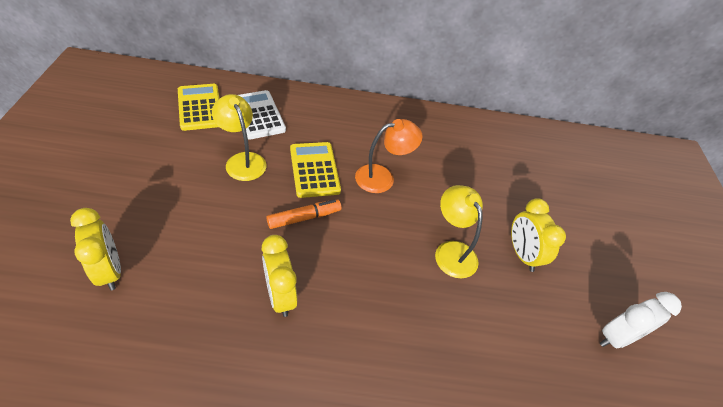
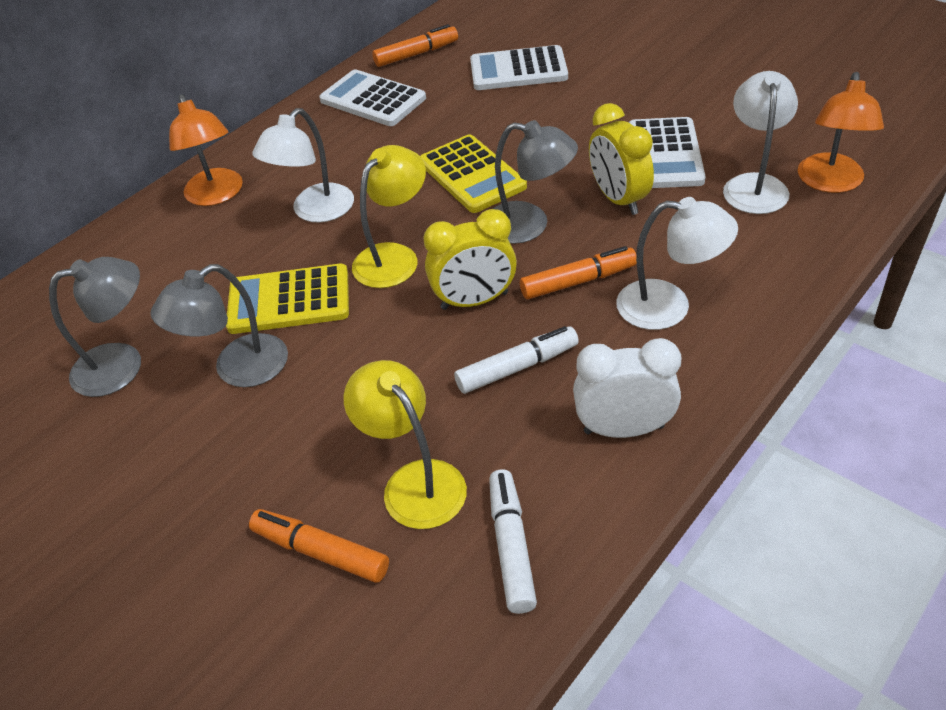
grey lamp: 0 -> 3
orange lamp: 1 -> 2
orange marker: 1 -> 3
white calculator: 1 -> 3
white lamp: 0 -> 3
white marker: 0 -> 2
yellow clock: 3 -> 2

